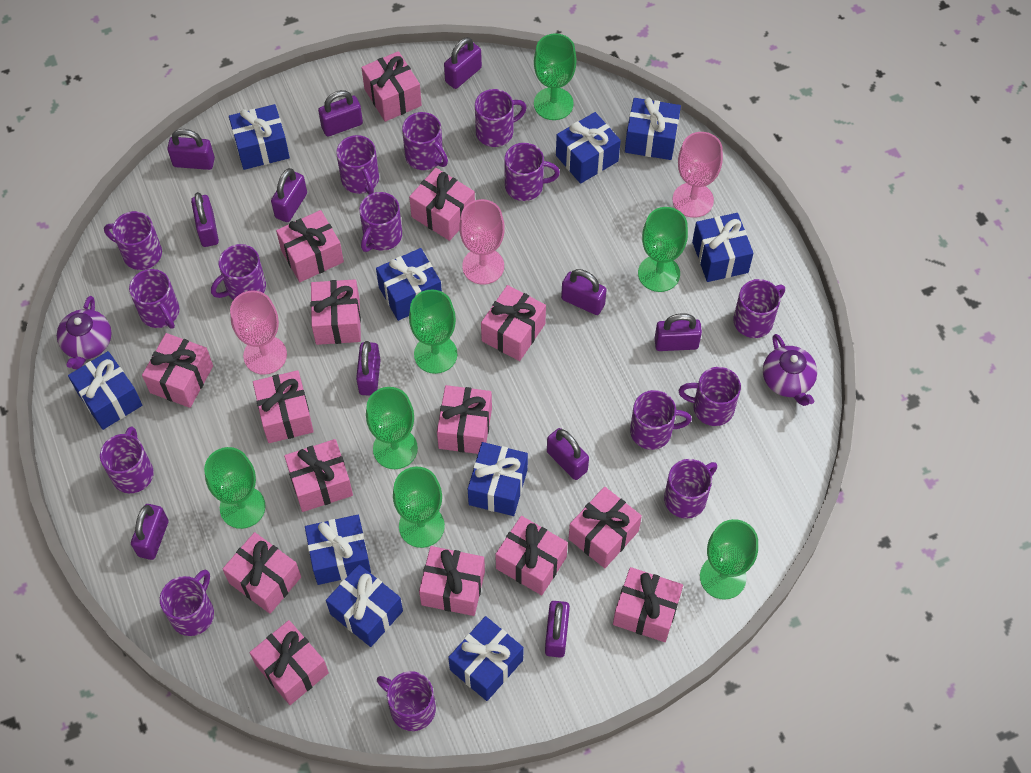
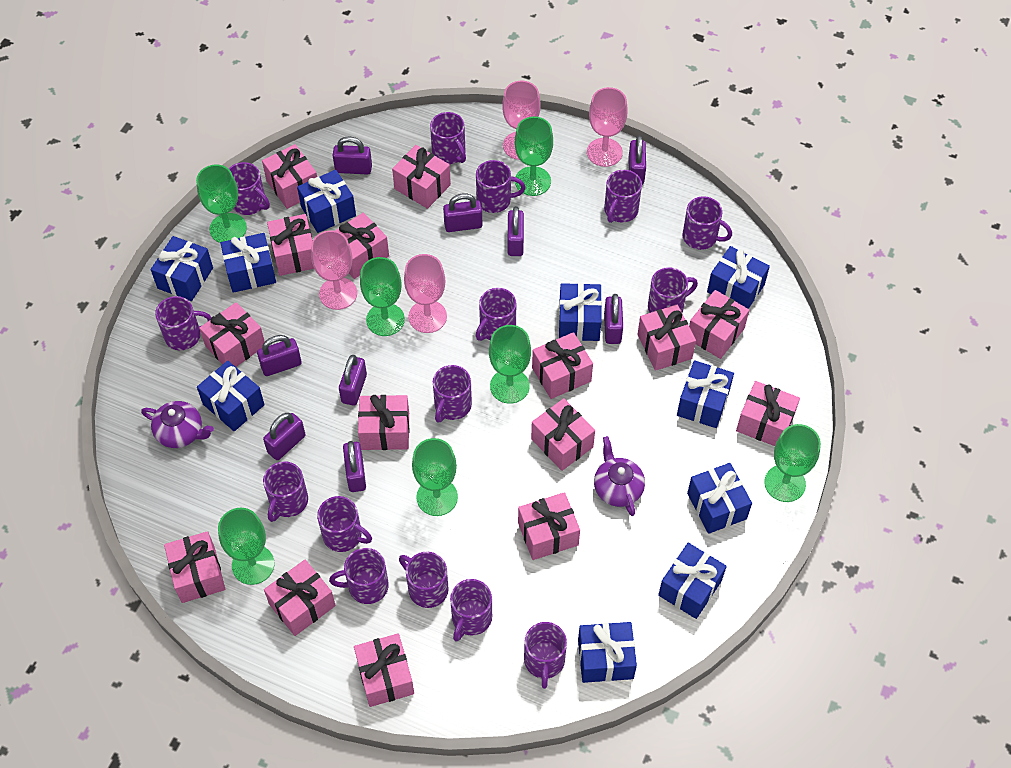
pink goblet: 3 -> 4
purple padlock: 11 -> 9

